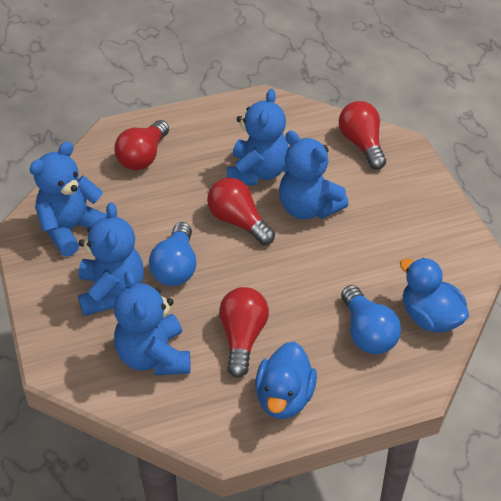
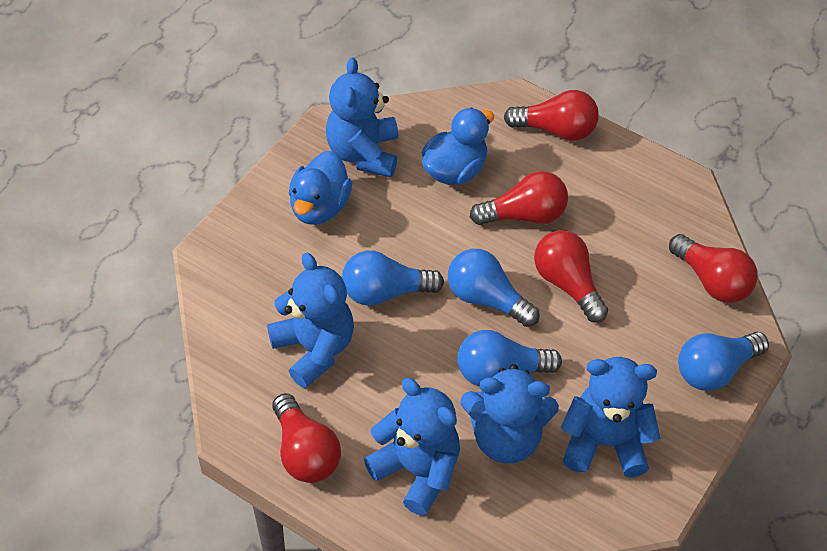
blue light bulb: 2 -> 4
red light bulb: 4 -> 5

